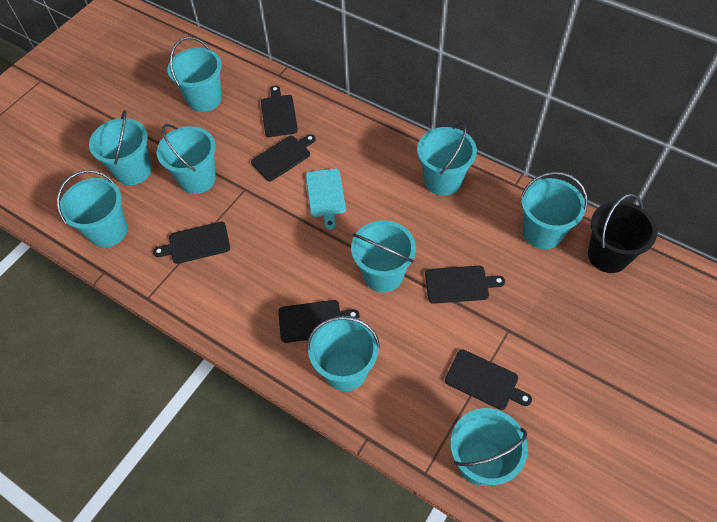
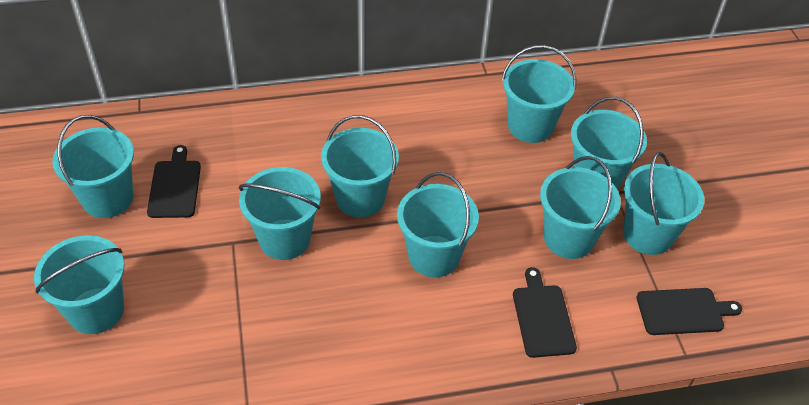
black bucket: 1 -> 0
black cutting board: 6 -> 3
turquoise cutting board: 1 -> 0

